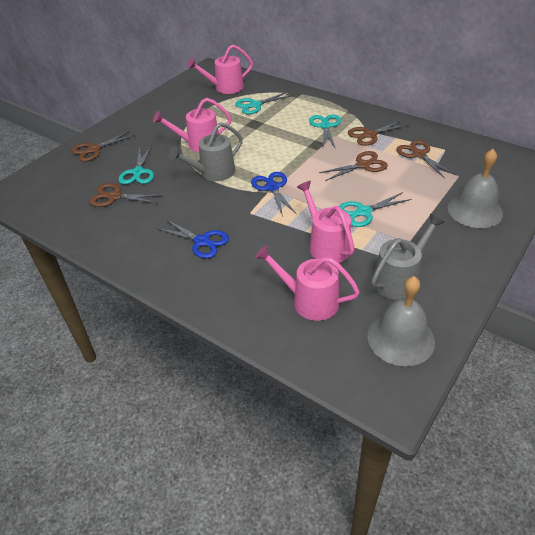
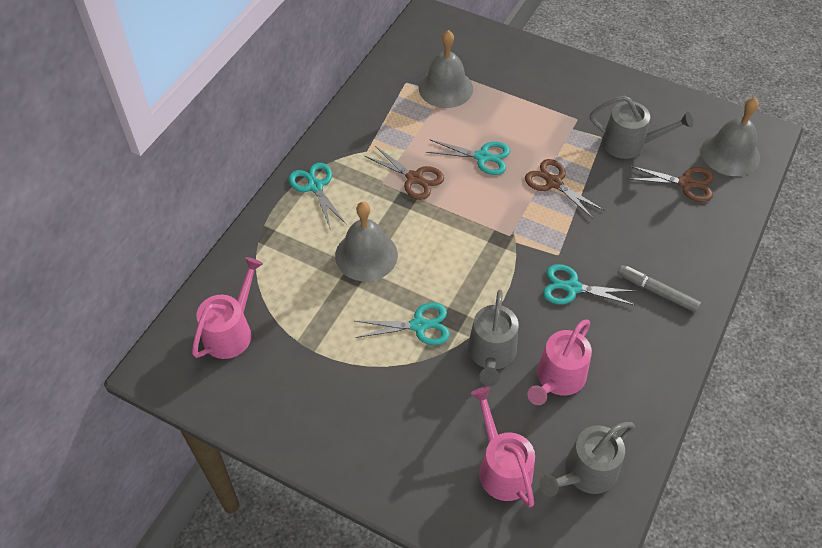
blue scissors: 2 -> 0
brown scissors: 5 -> 3
grey bell: 2 -> 3
grey marker: 0 -> 1
grey watering can: 2 -> 3
pink watering can: 4 -> 3

